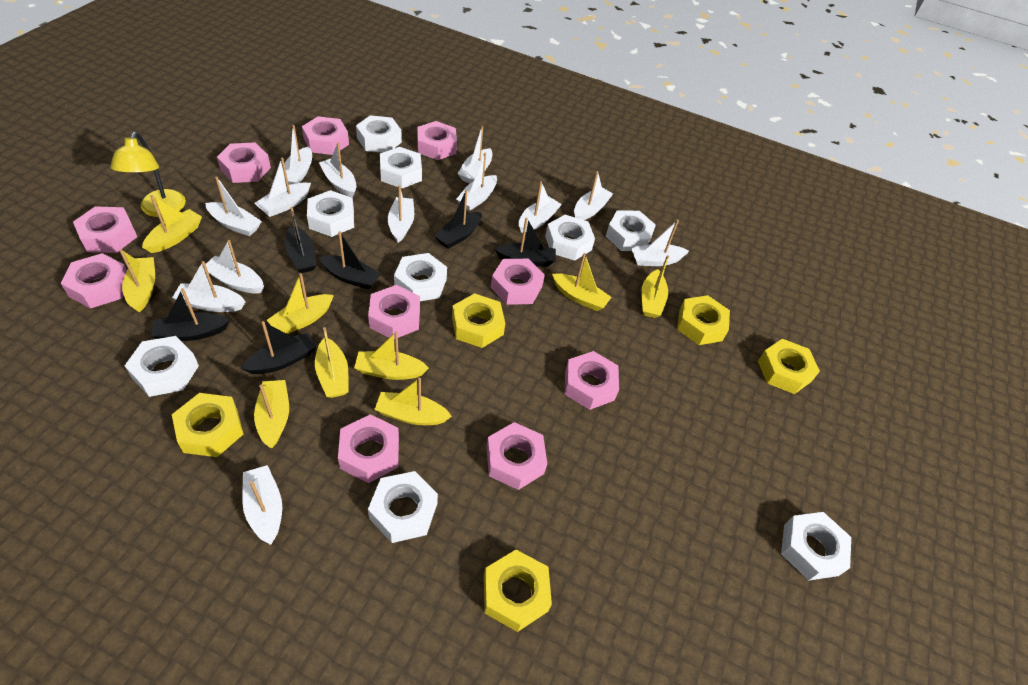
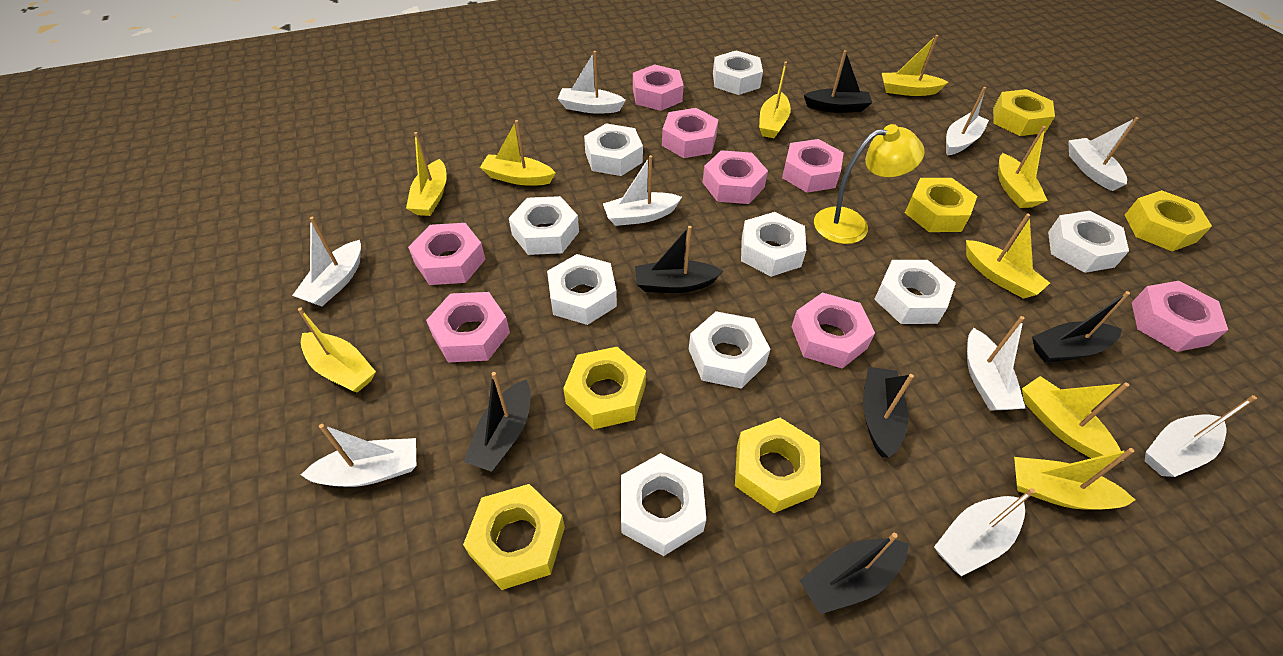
pink nut: 10 -> 8
white boat: 13 -> 9
yellow nut: 5 -> 6

